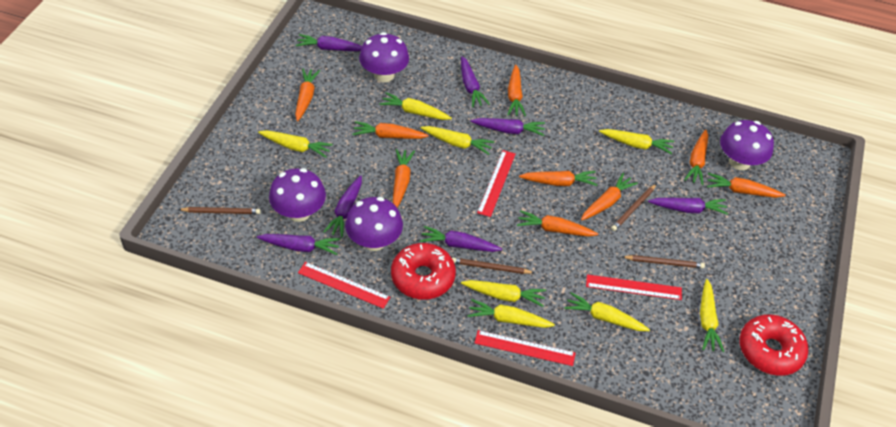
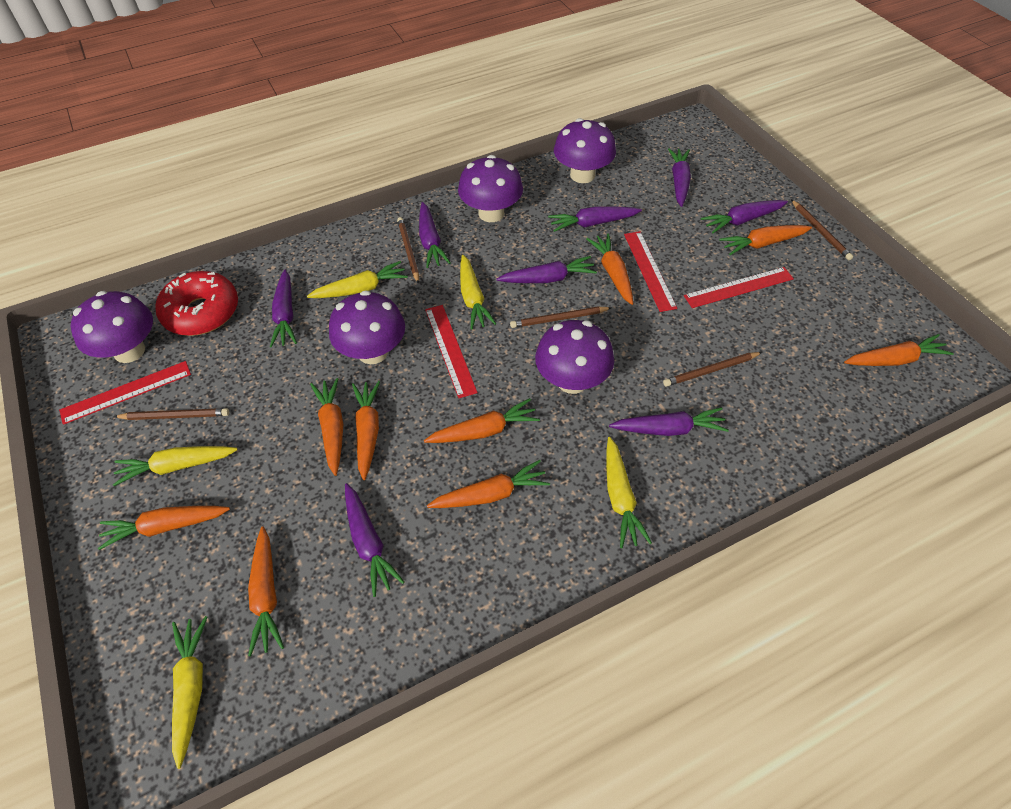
brown pencil: 4 -> 5
purple carrot: 7 -> 8
purple mushroom: 4 -> 5
red donut: 2 -> 1
yellow carrot: 8 -> 5

